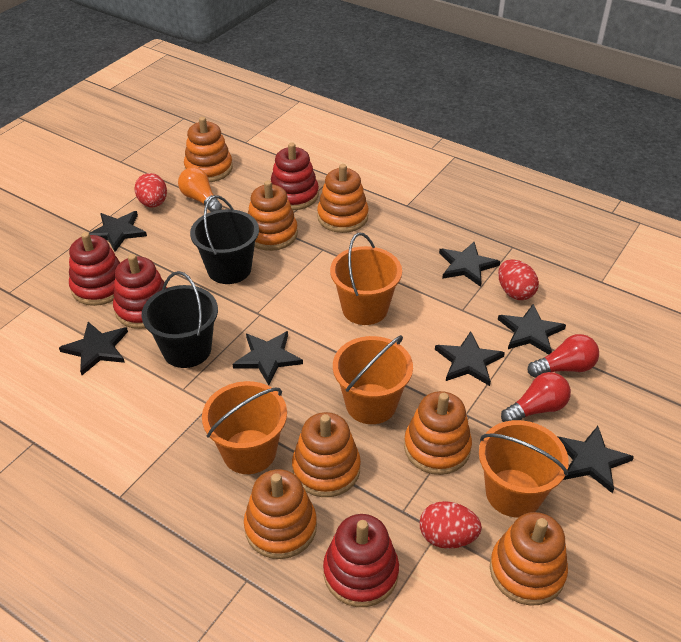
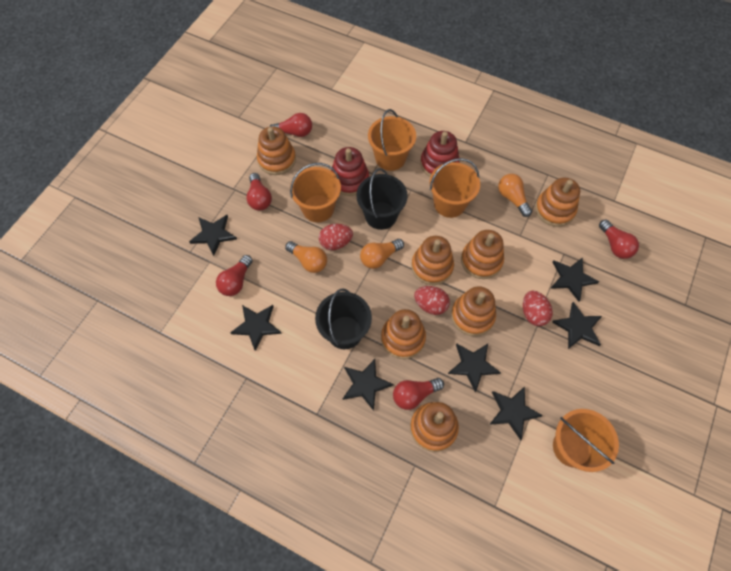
orange light bulb: 1 -> 3
red light bulb: 2 -> 5
red stacking toy: 4 -> 2

